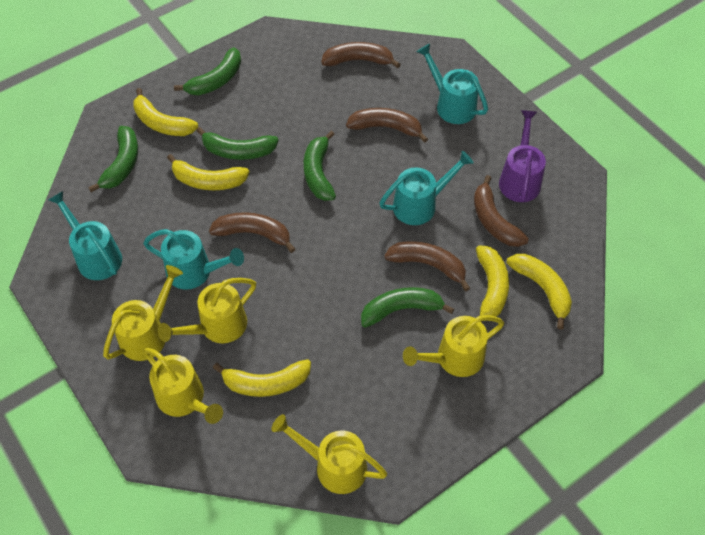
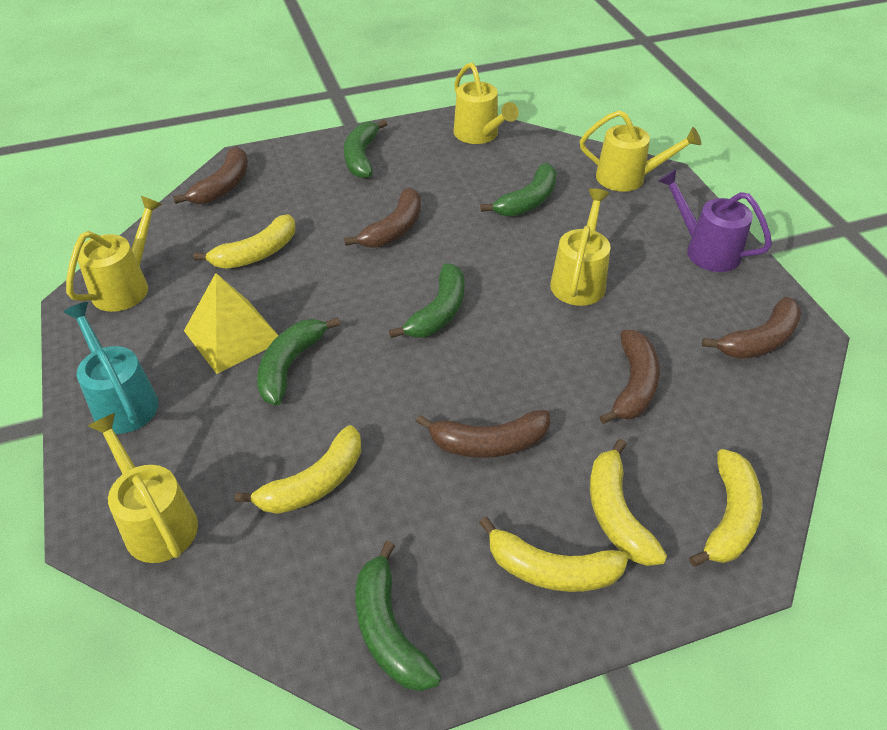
turquoise watering can: 4 -> 1
yellow pyramid: 0 -> 1

